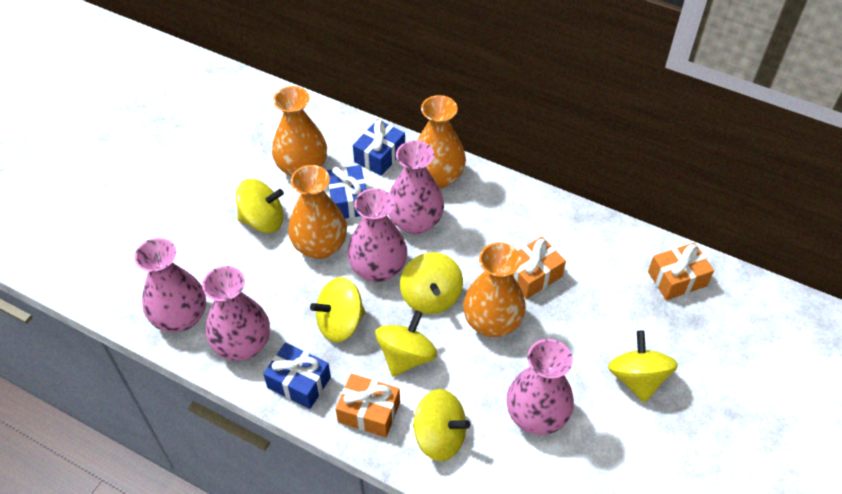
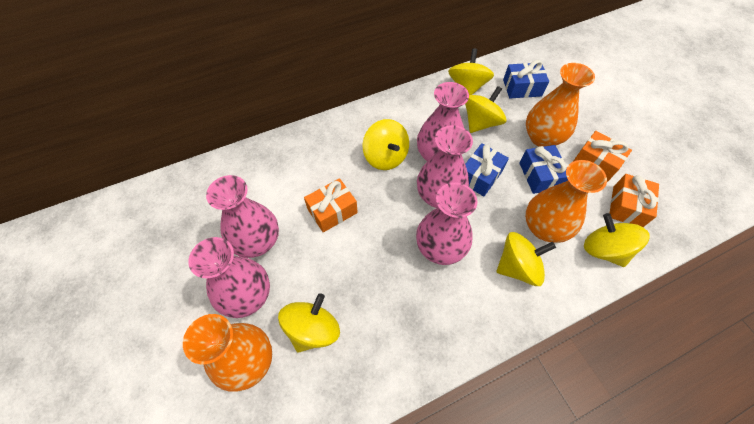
orange vase: 4 -> 3

